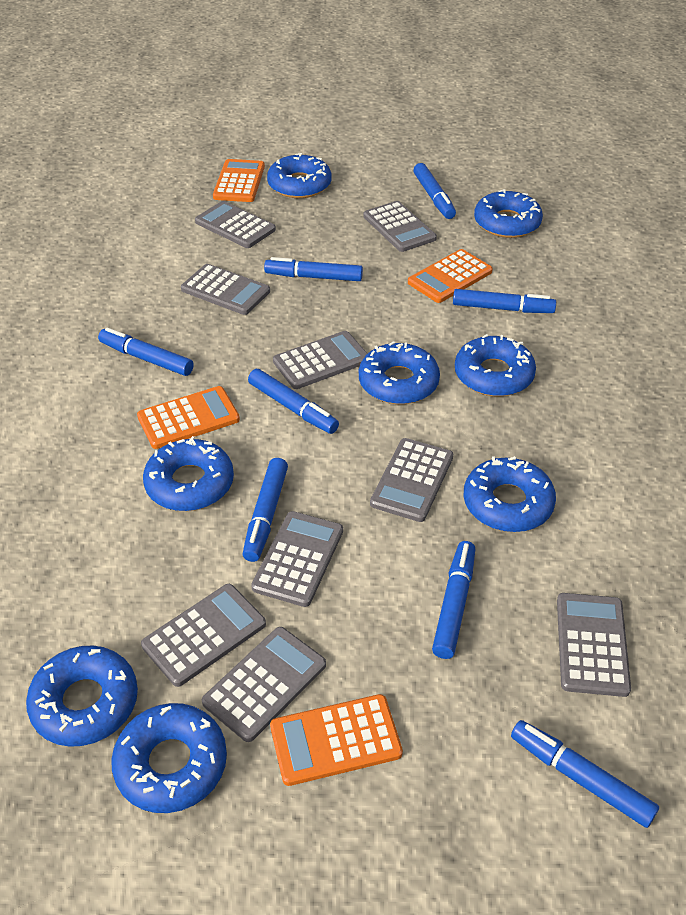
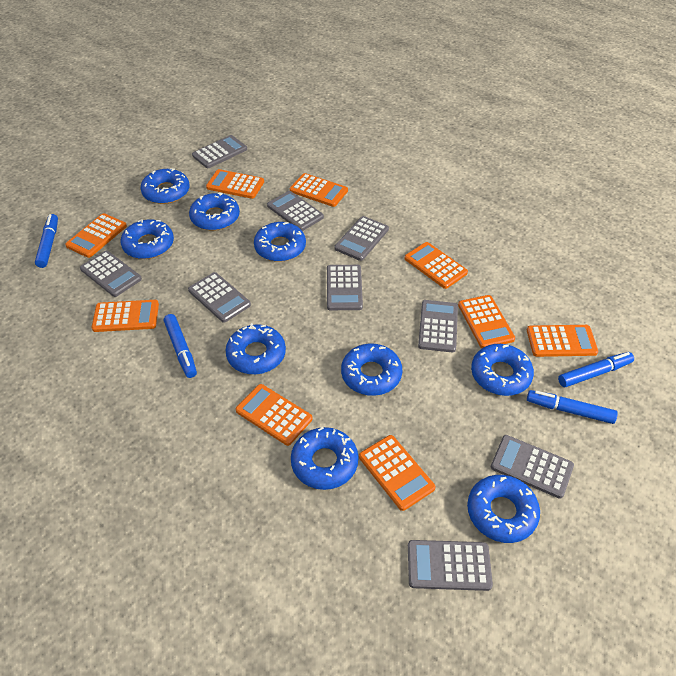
blue donut: 8 -> 9
blue marker: 8 -> 4
orange calculator: 4 -> 9

